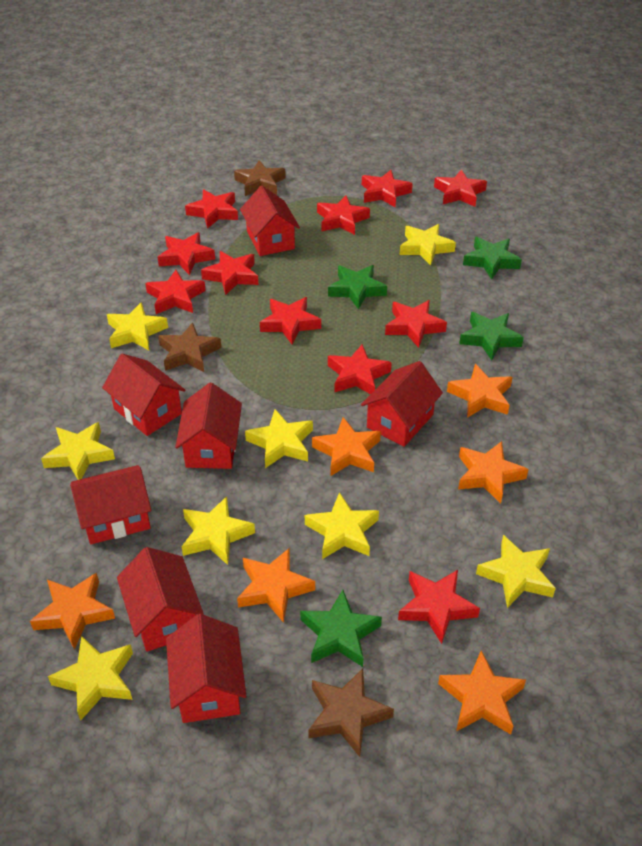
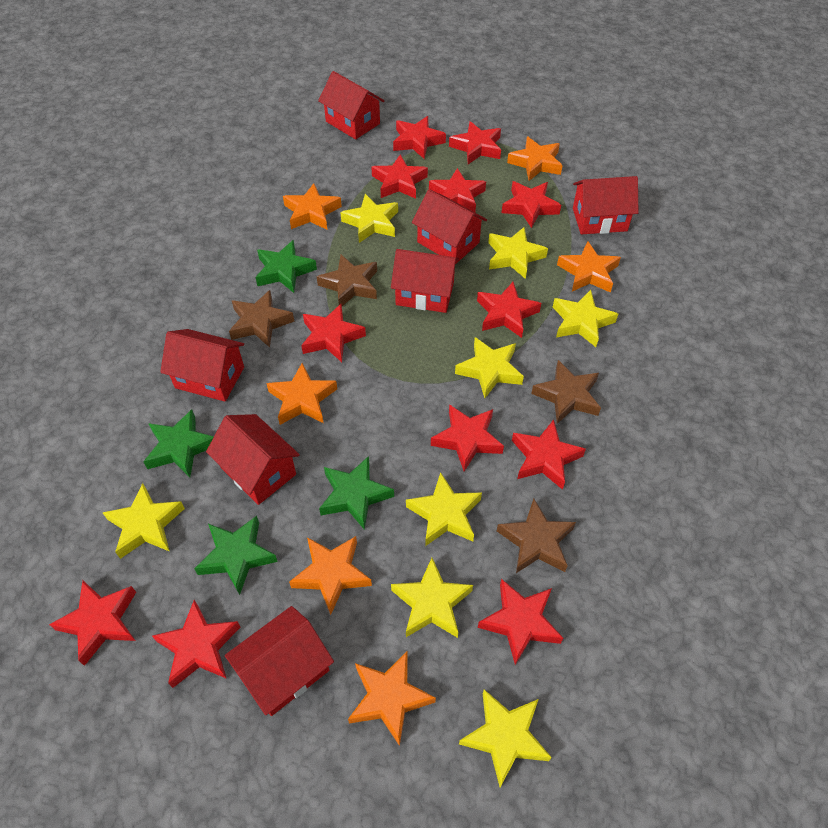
brown star: 3 -> 4
red star: 11 -> 12

